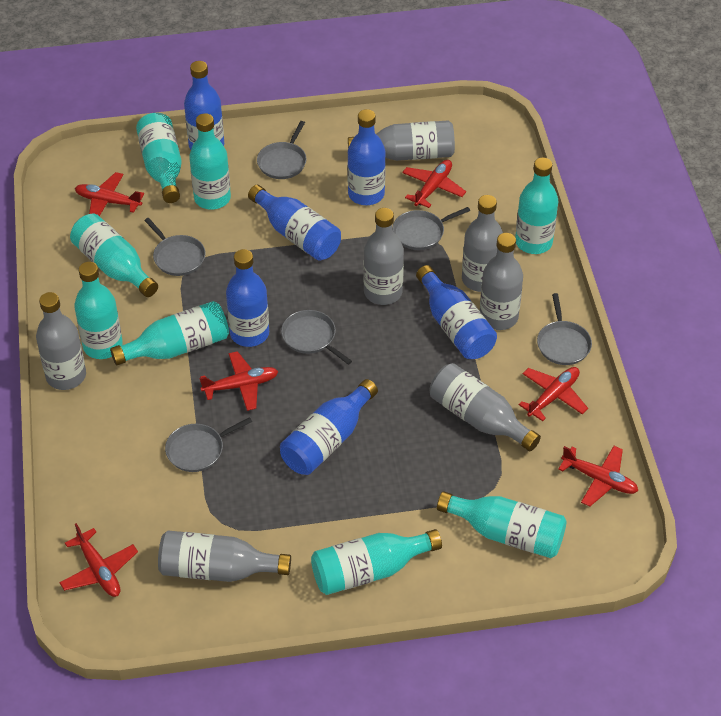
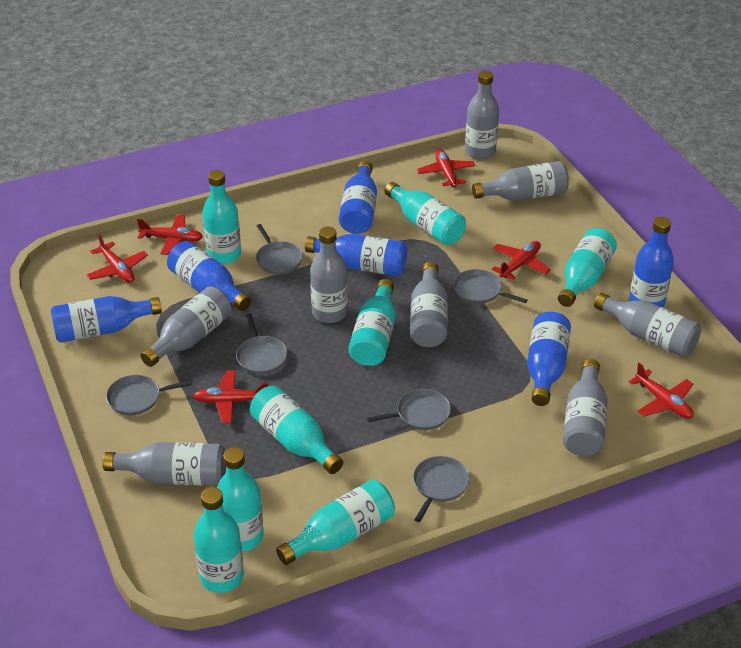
grey bottle: 7 -> 8

